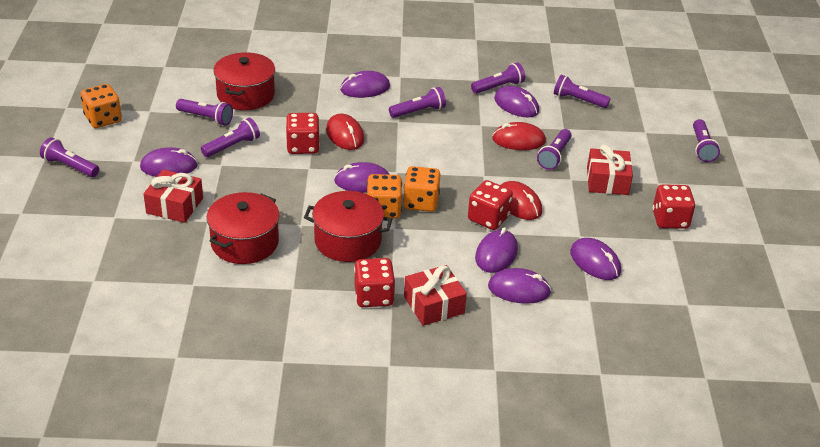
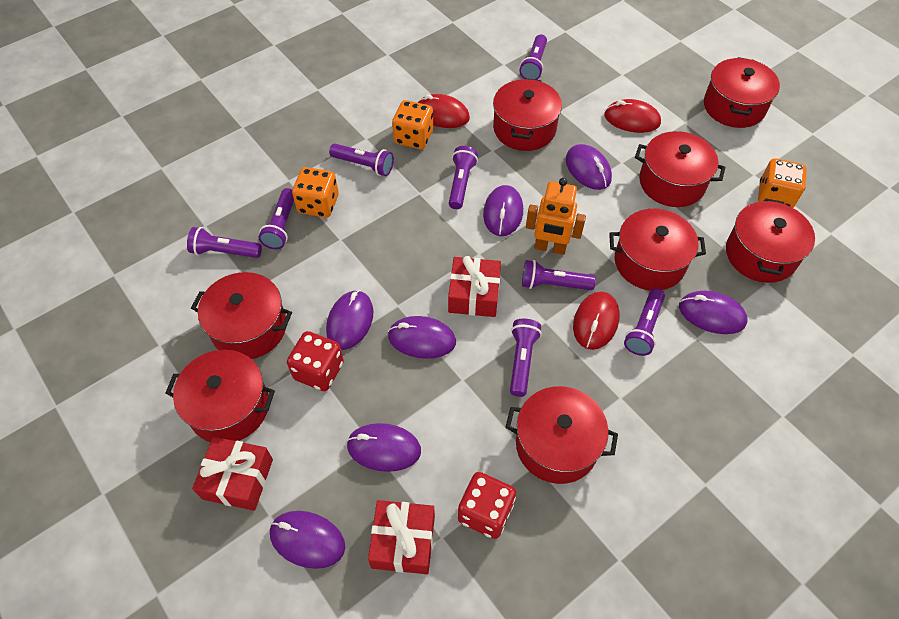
orange robot: 0 -> 1
red dice: 4 -> 2
red pot: 3 -> 8

